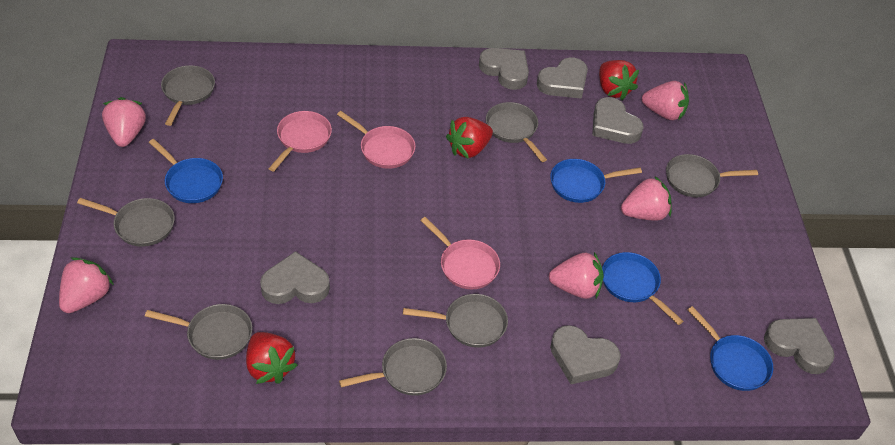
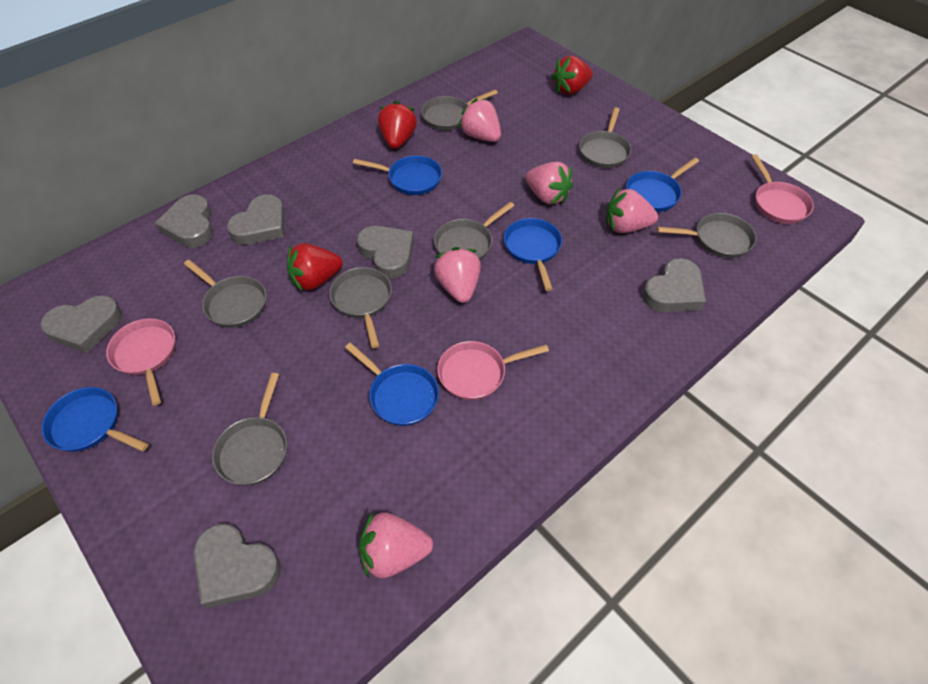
blue pan: 4 -> 5

